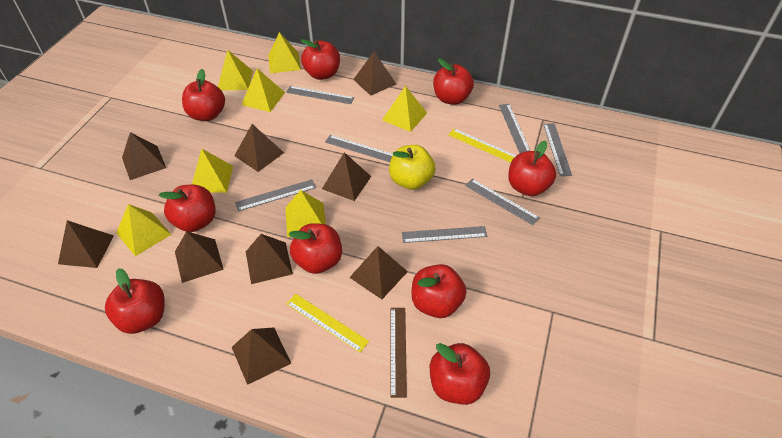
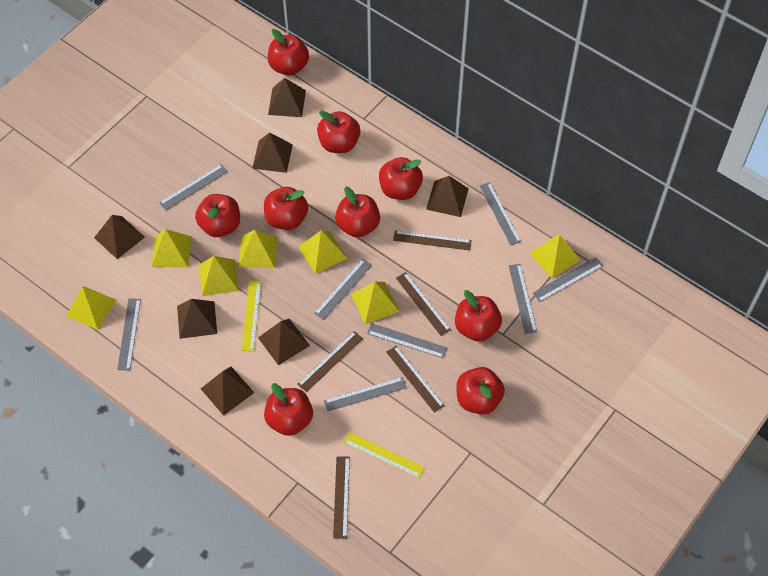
brown pyramid: 9 -> 7
brown ruler: 1 -> 5
grey ruler: 7 -> 8
yellow apple: 1 -> 0

